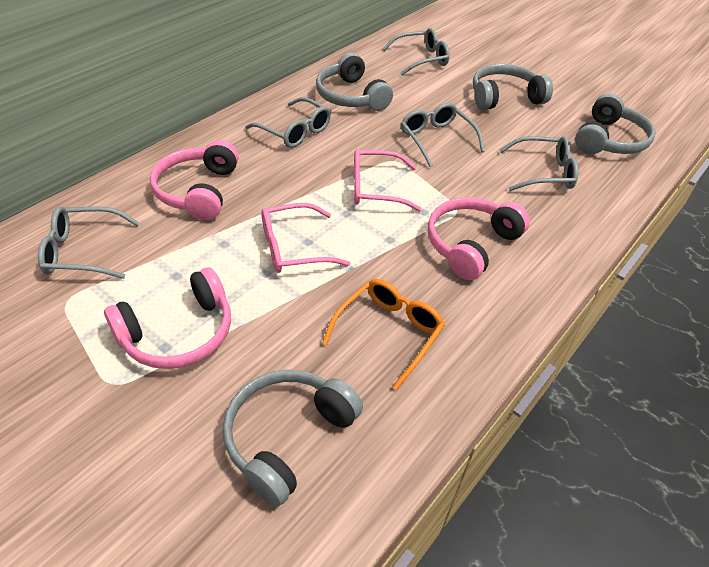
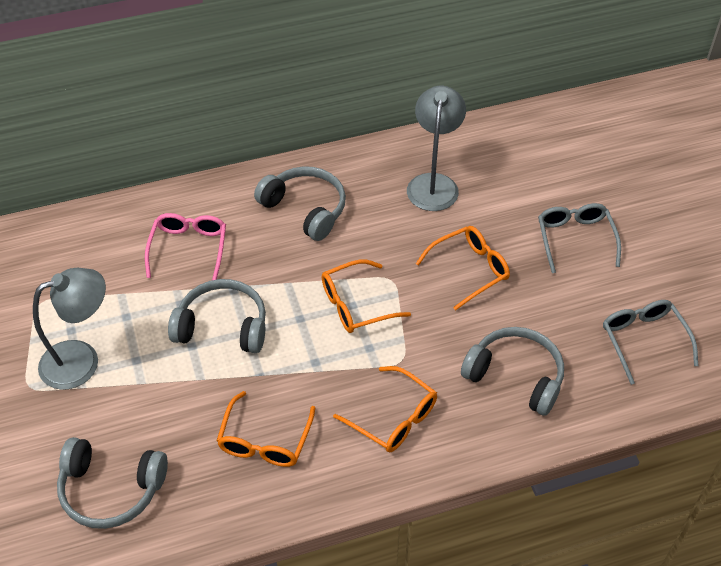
grey glasses: 5 -> 2
grey lamp: 0 -> 2
orange glasses: 1 -> 4
pink glasses: 2 -> 1
pink headphones: 3 -> 0

